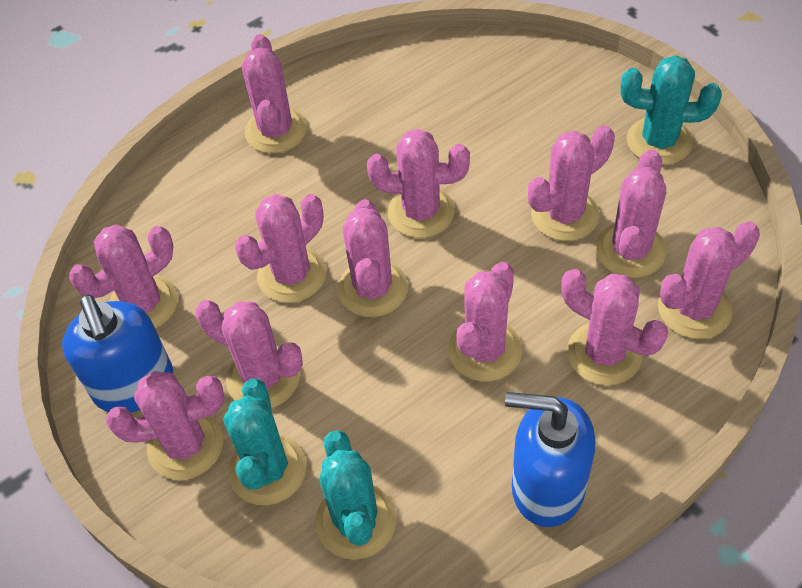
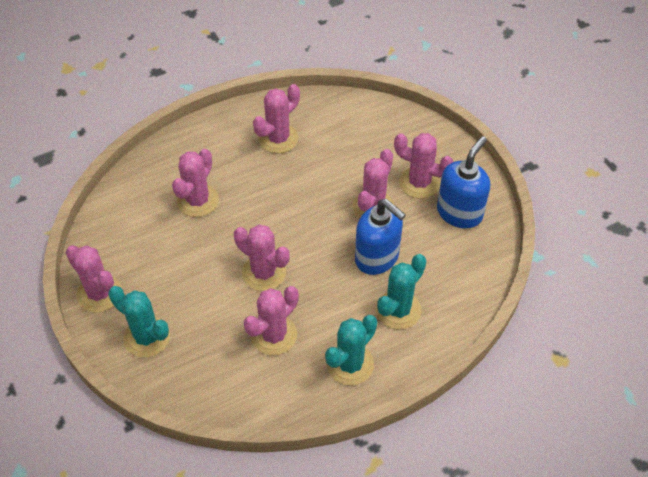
pink cactus: 12 -> 7

